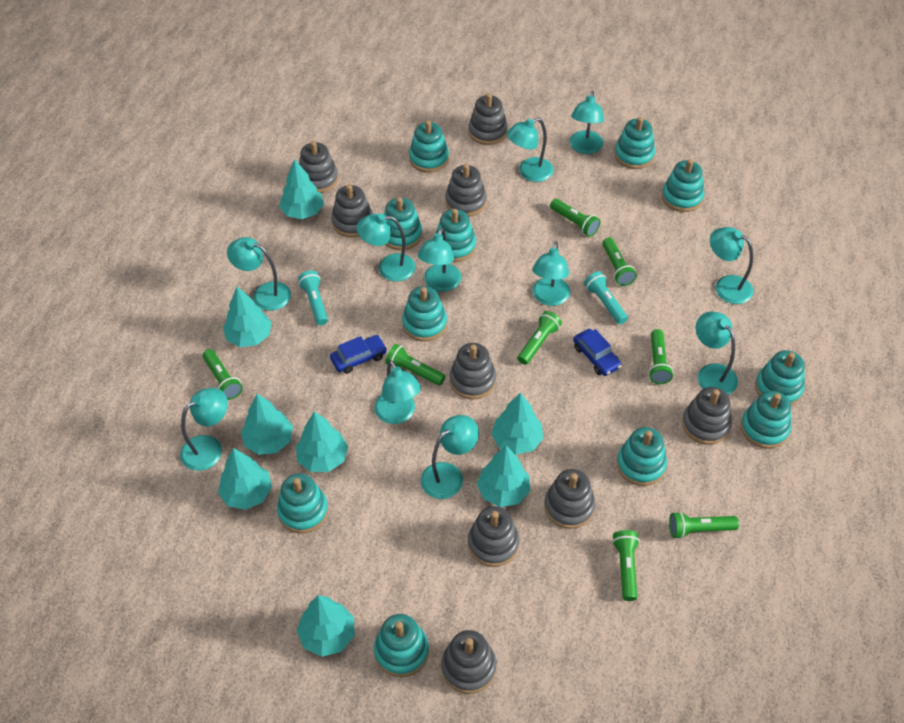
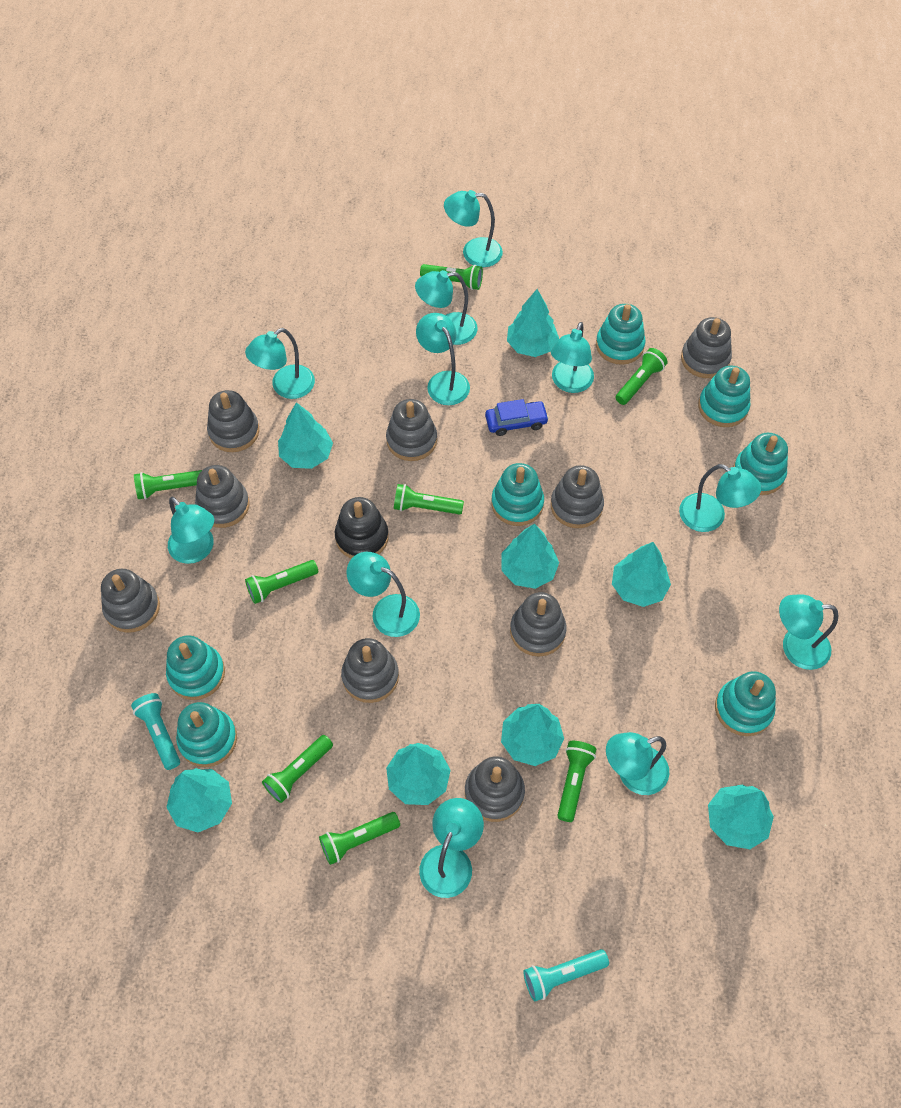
black stacking toy: 0 -> 1
blue car: 2 -> 1
turquoise stacking toy: 11 -> 7

